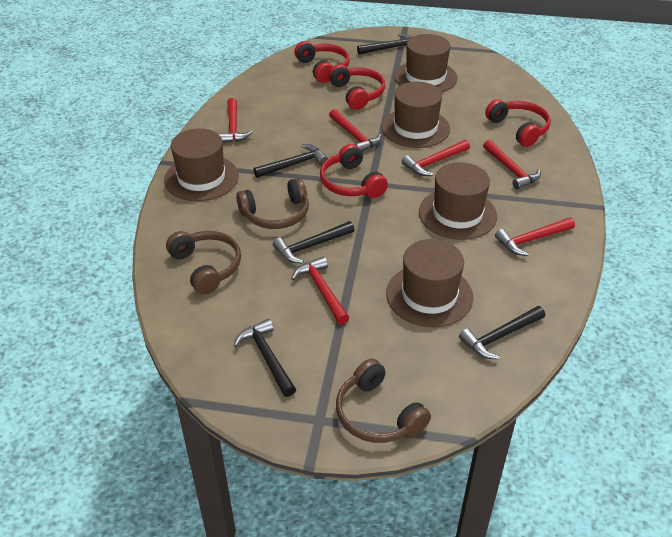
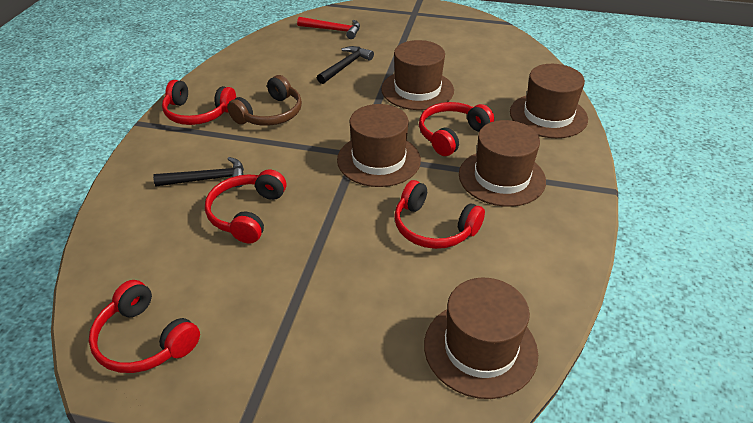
black hammer: 5 -> 2
brown headphones: 3 -> 1
red hammer: 6 -> 1
red headphones: 4 -> 5

